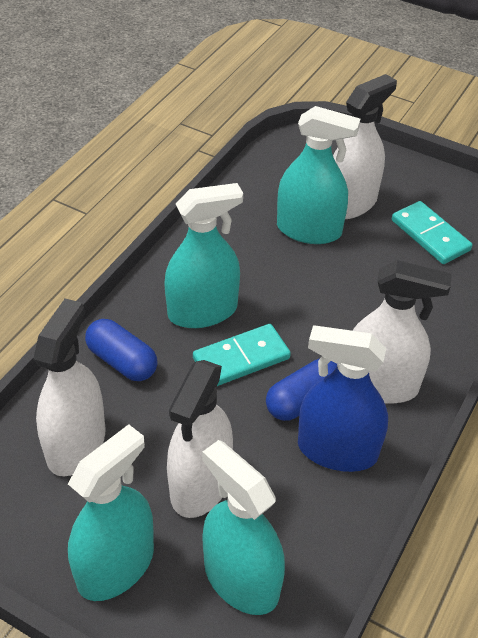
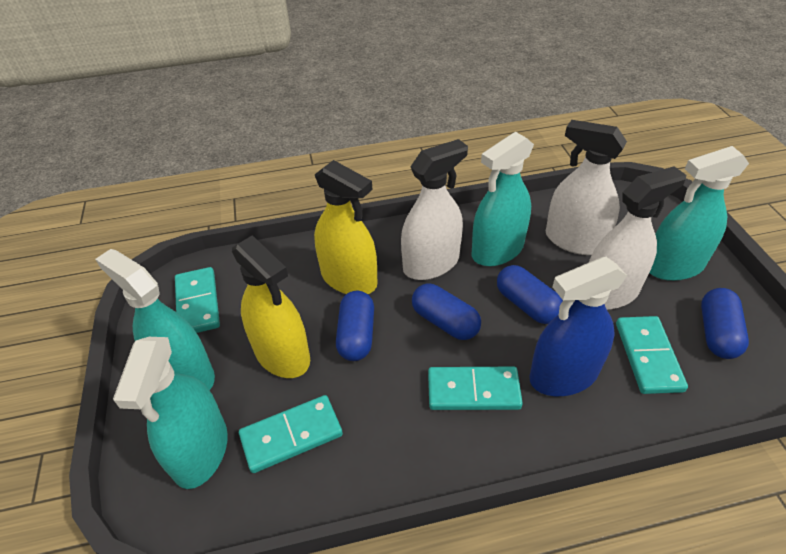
blue capsule: 2 -> 4
turquoise domino: 2 -> 4
white spray bottle: 4 -> 3
yellow spray bottle: 0 -> 2

